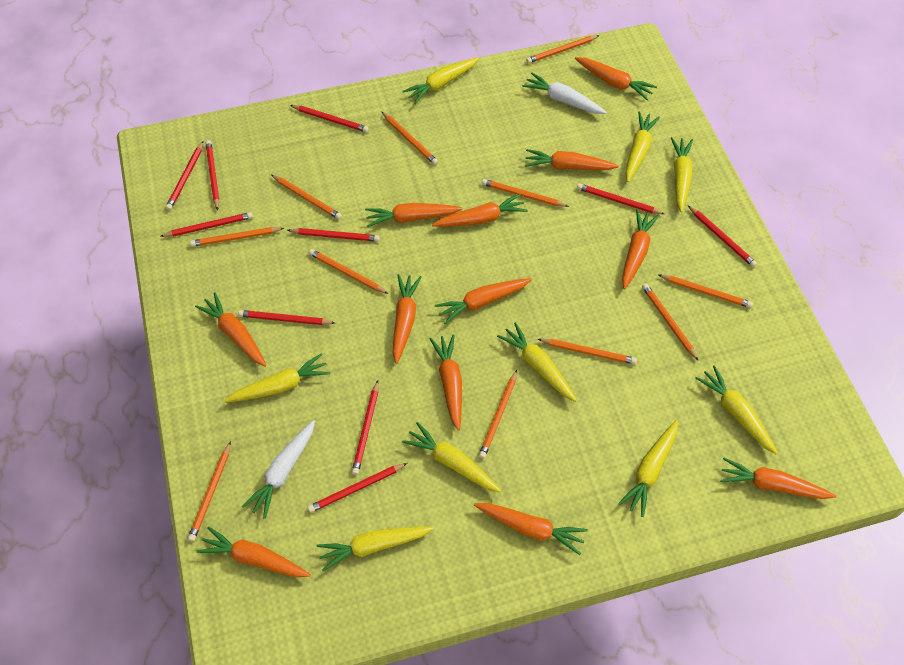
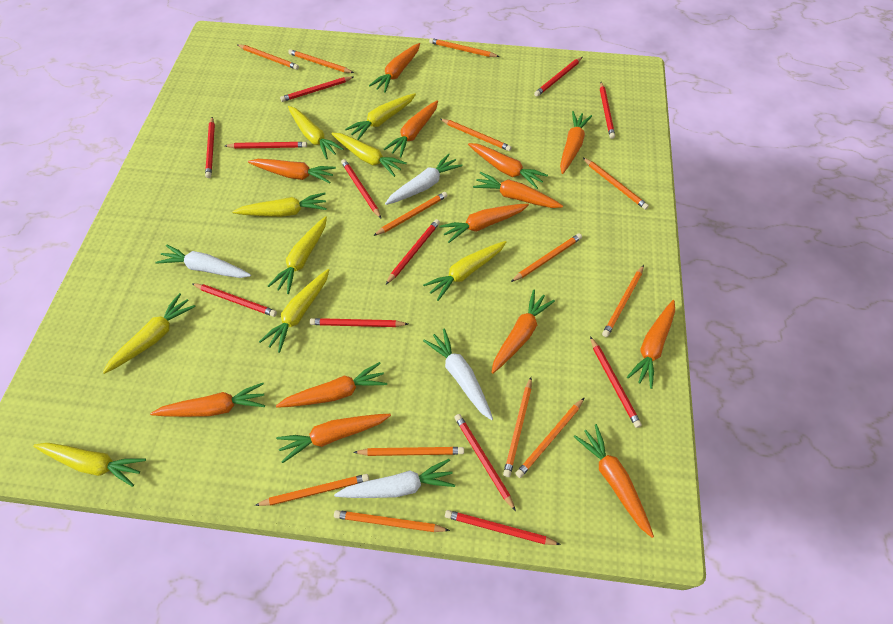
orange carrot: 12 -> 13
orange pencil: 11 -> 13
red pencil: 10 -> 12
white carrot: 2 -> 4

